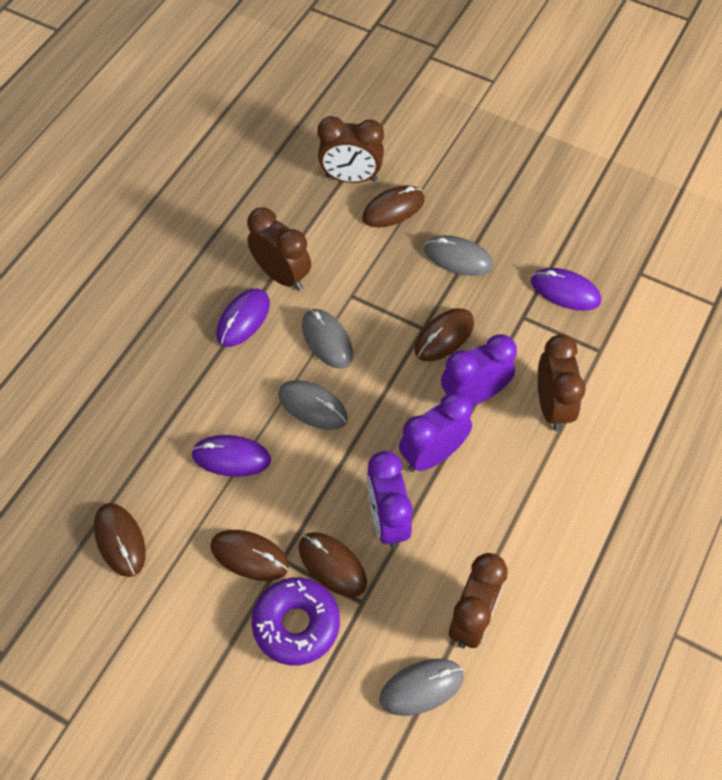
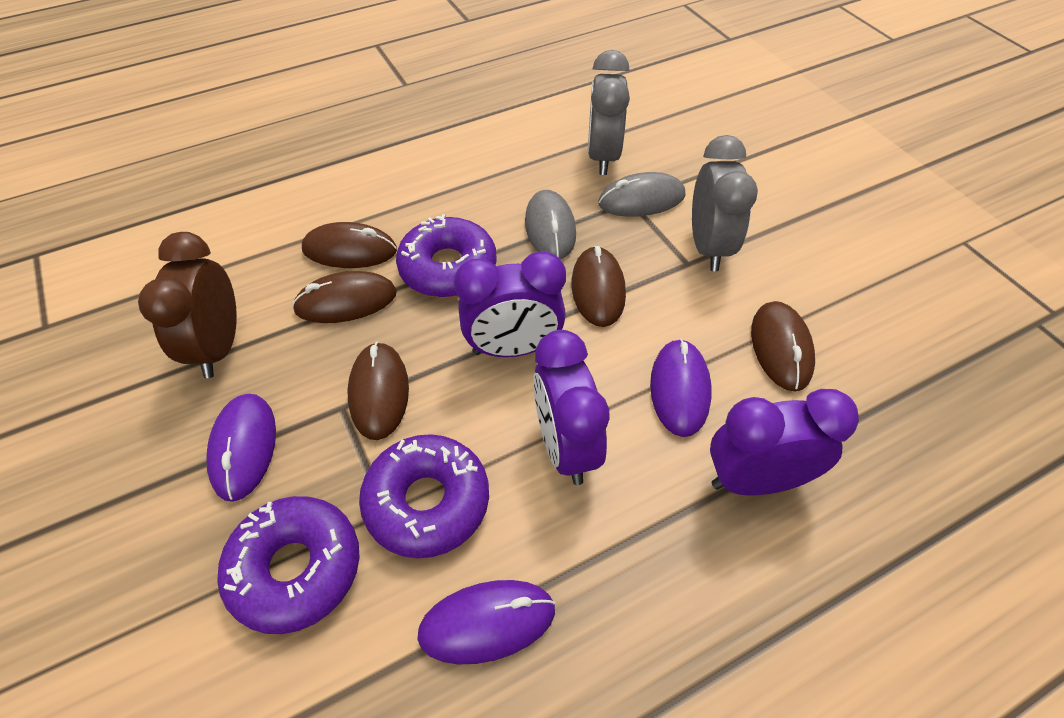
brown clock: 4 -> 1
grey clock: 0 -> 2
grey mouse: 4 -> 2
purple donut: 1 -> 3

